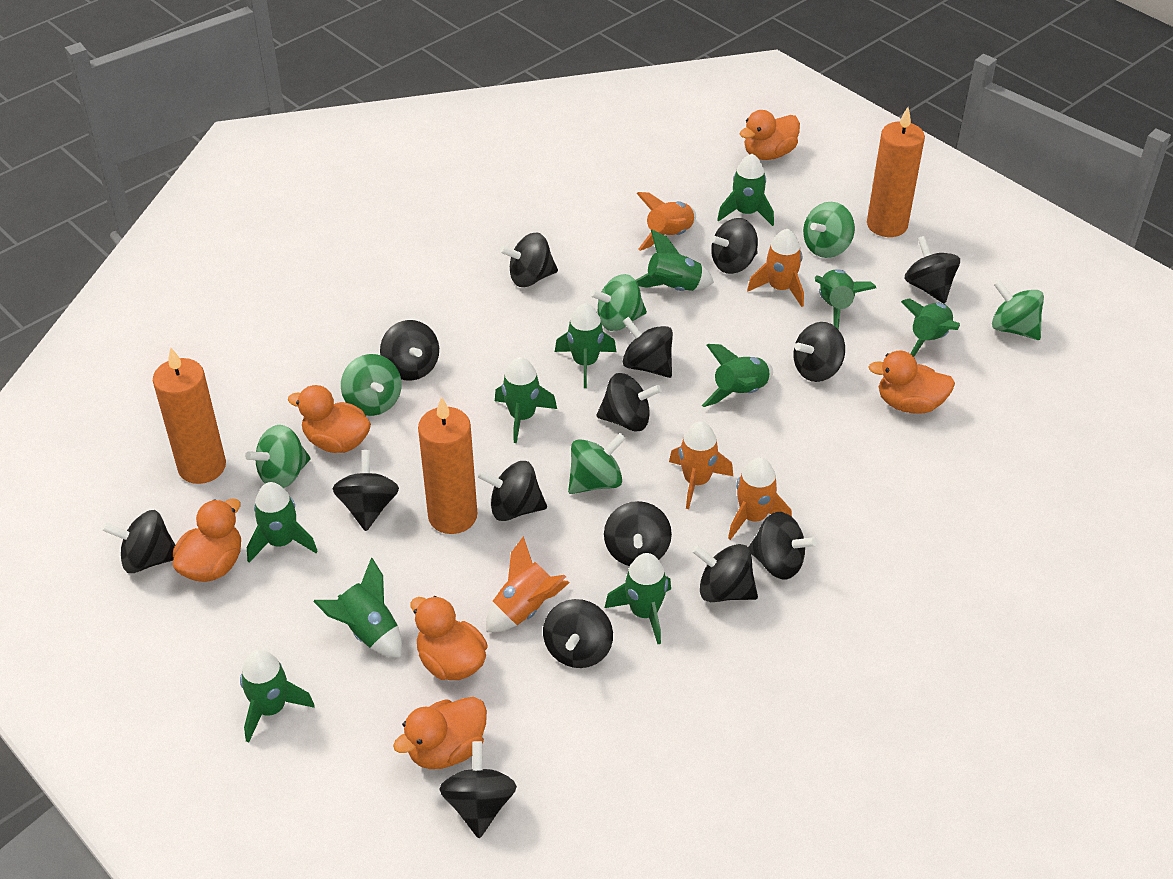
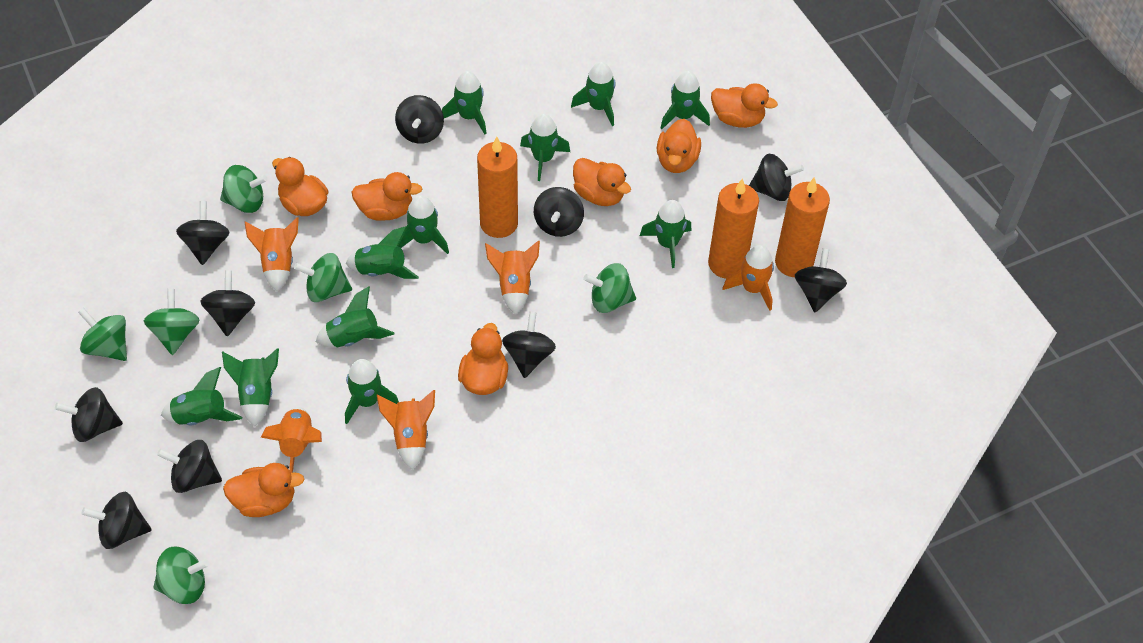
black spinning top: 15 -> 10
orange duck: 6 -> 7

